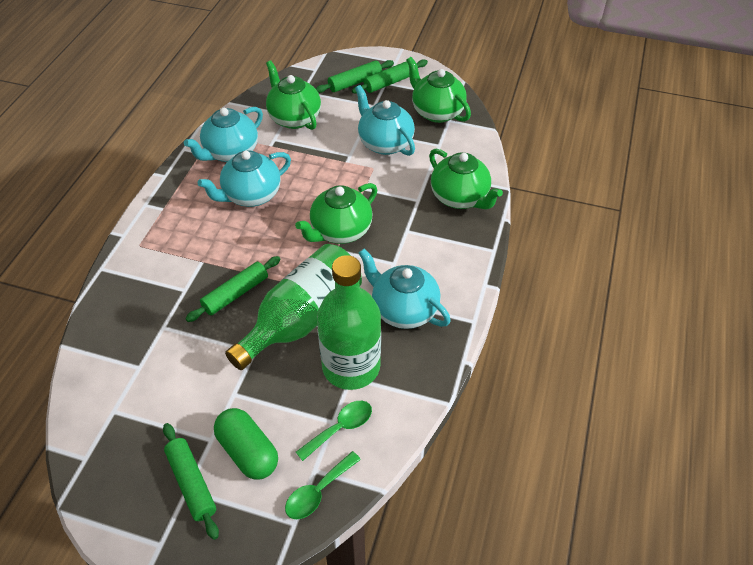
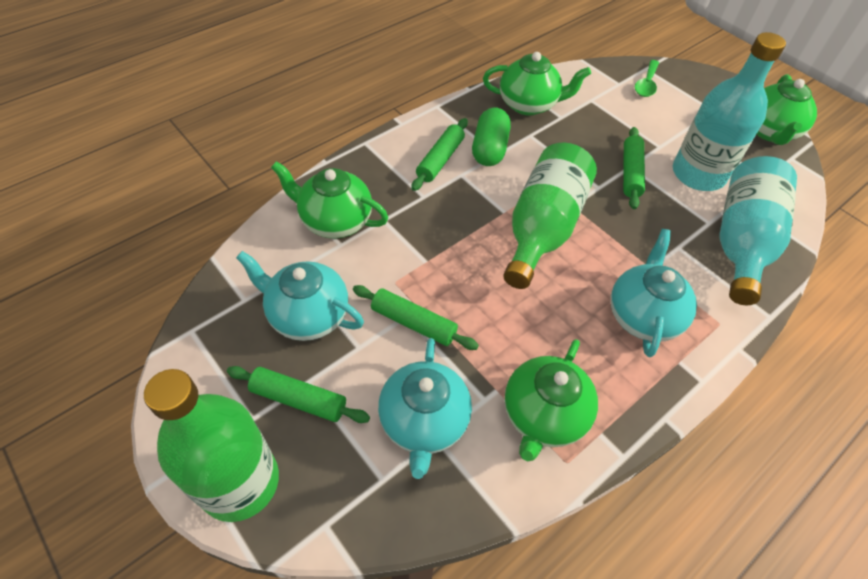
green spoon: 2 -> 1
turquoise bottle: 0 -> 2
turquoise teapot: 4 -> 3

